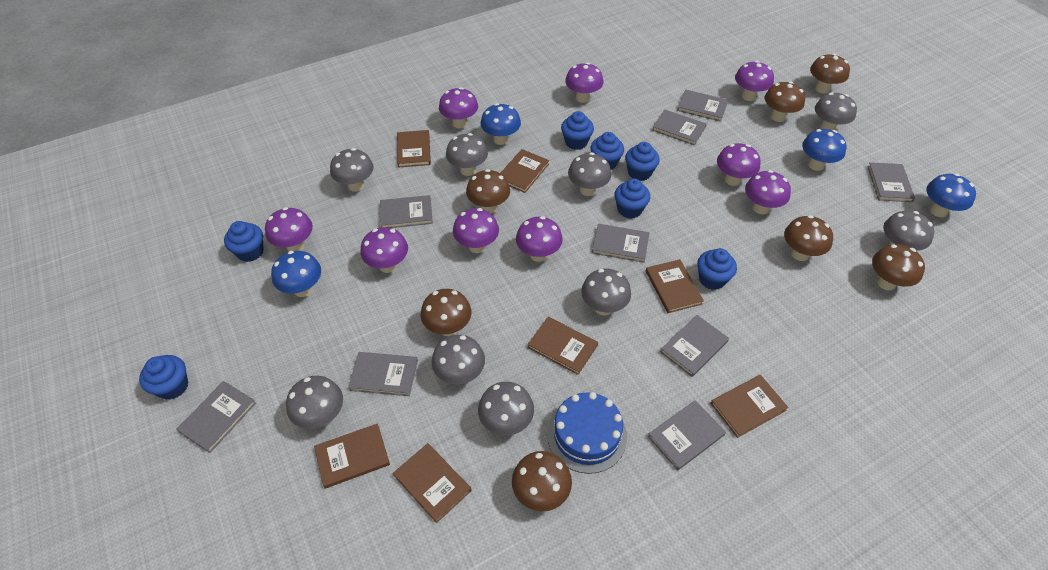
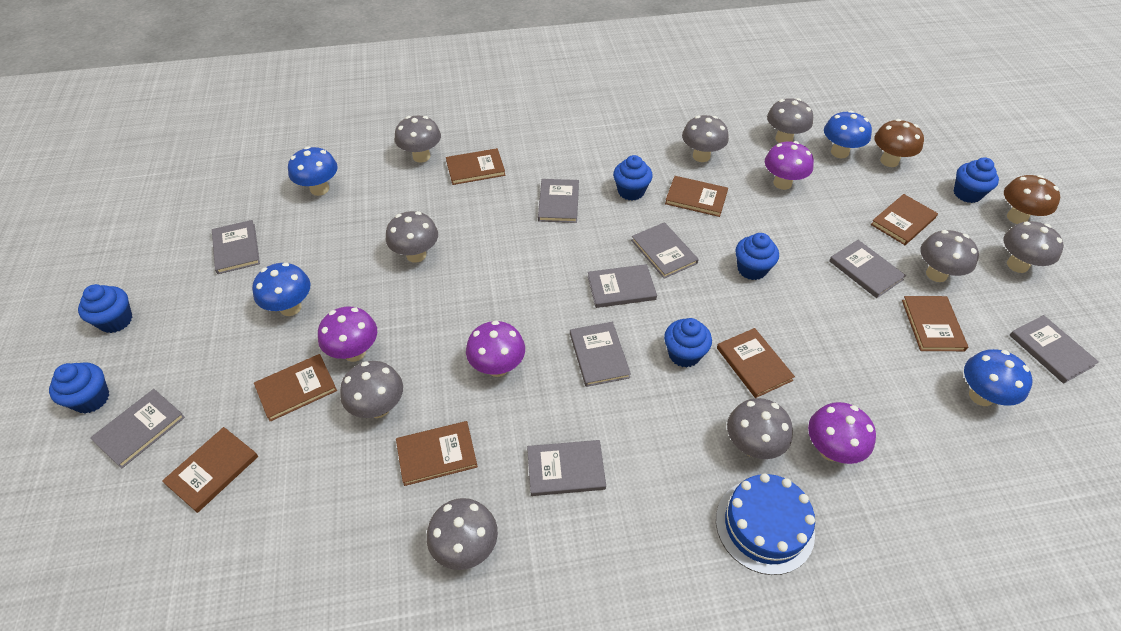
blue cupcake: 7 -> 6
brown book: 7 -> 8
brown mushroom: 7 -> 2
purple mushroom: 9 -> 4

